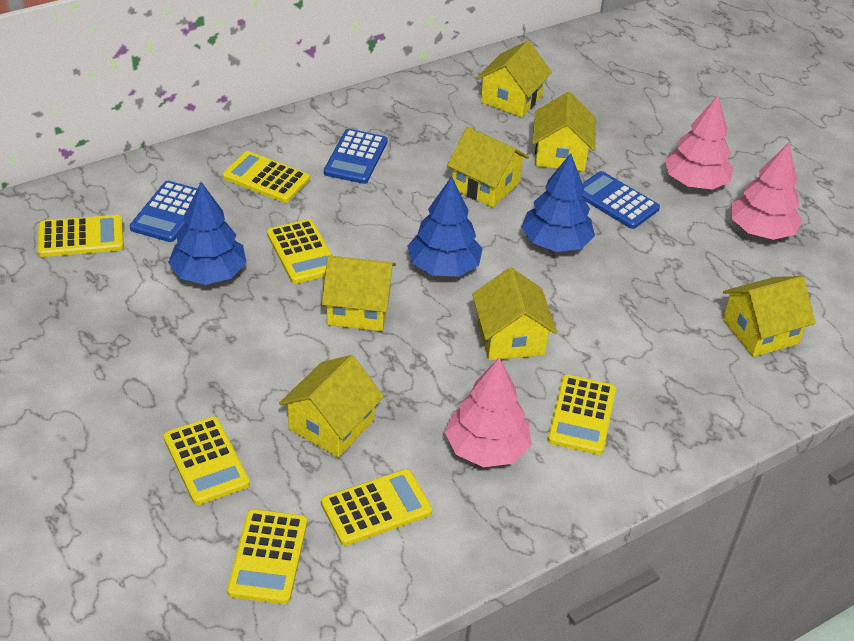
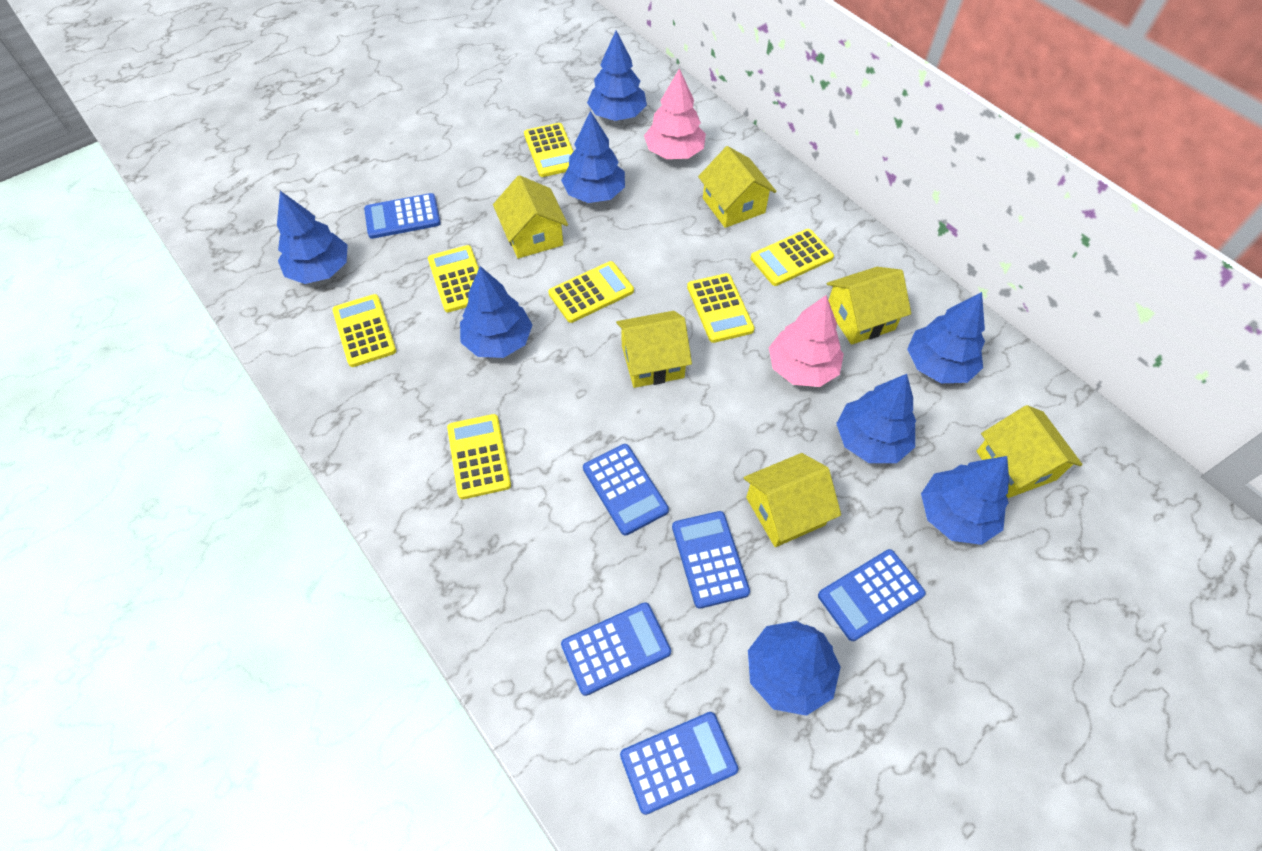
blue calculator: 3 -> 6
blue tree: 3 -> 8
pink tree: 3 -> 2
yellow house: 7 -> 6

